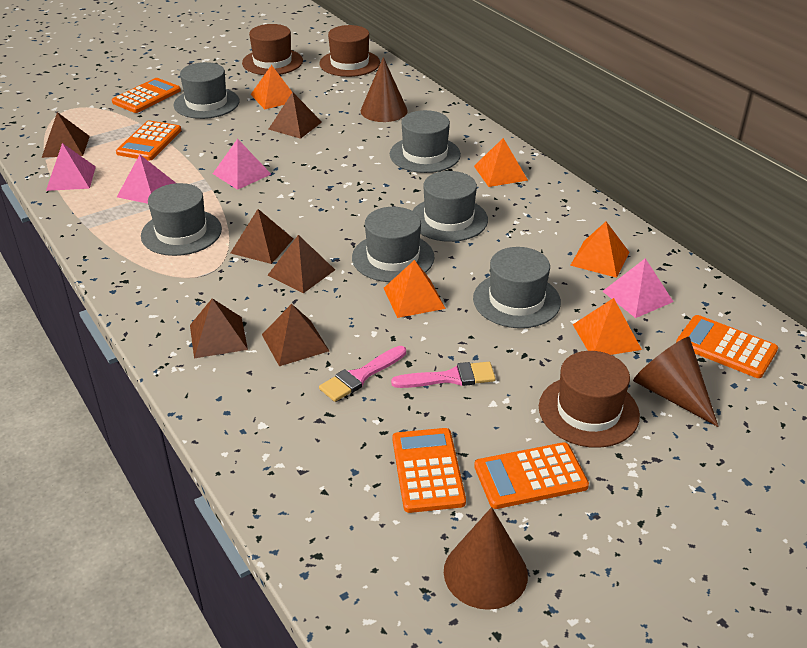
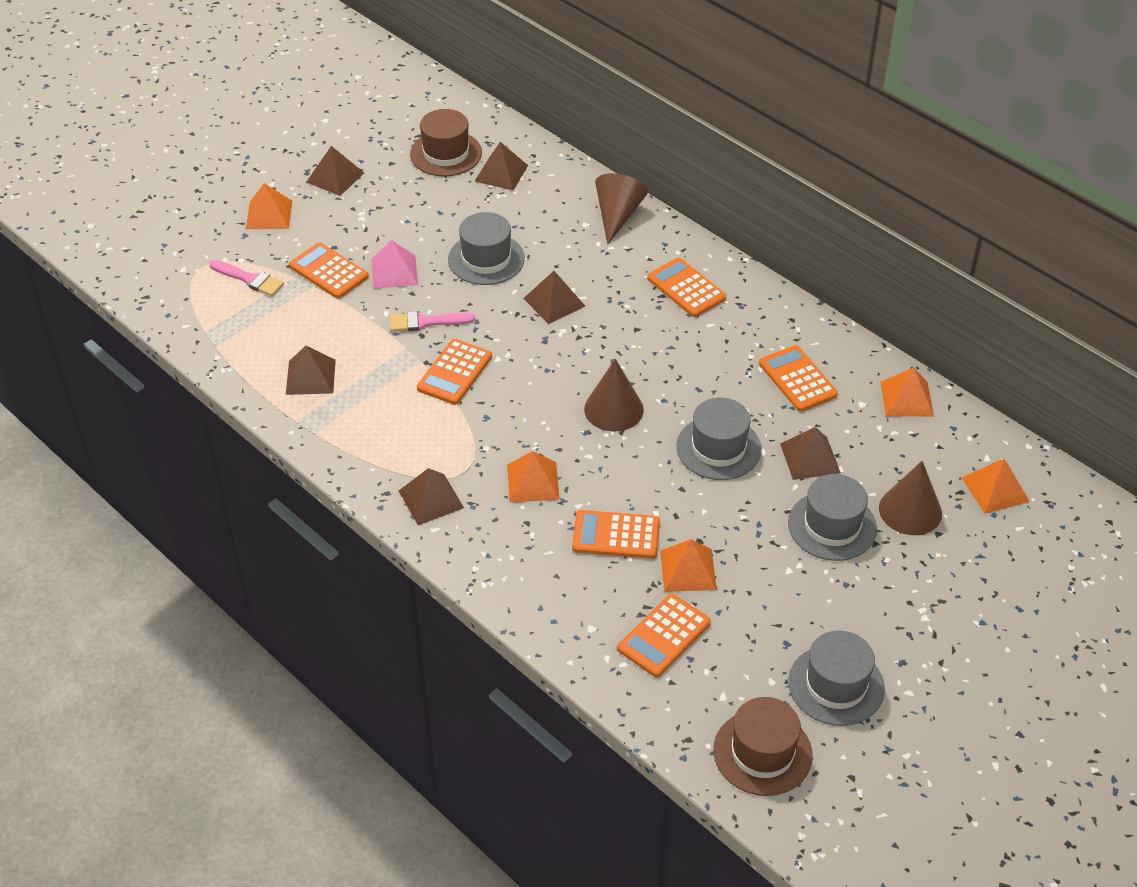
brown hat: 3 -> 2
grey hat: 6 -> 4
orange calculator: 5 -> 6
pink pyramid: 4 -> 1

